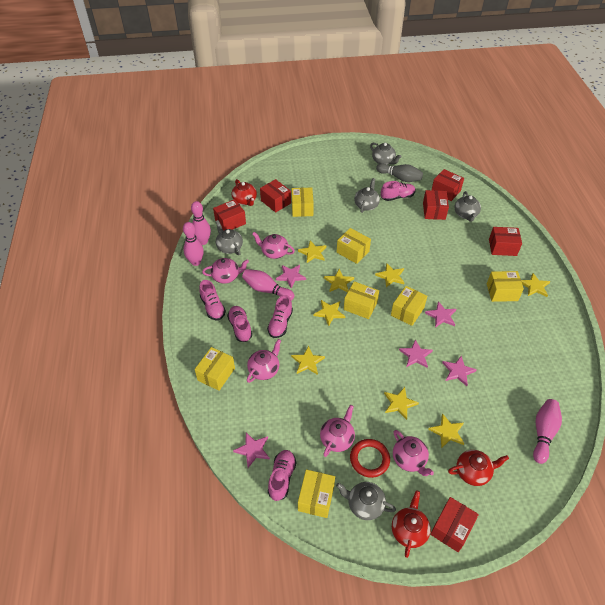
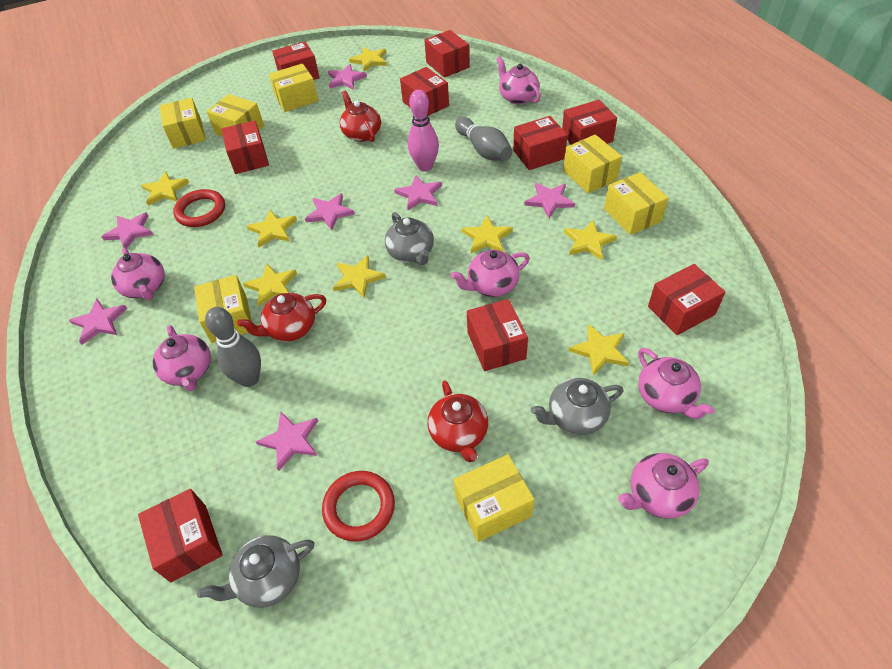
grey bowling pin: 1 -> 2
grey teapot: 5 -> 3
pink bowling pin: 4 -> 1
pink shoe: 5 -> 0
pink star: 5 -> 7
pink teapot: 5 -> 6
red box: 6 -> 9
red ring: 1 -> 2

